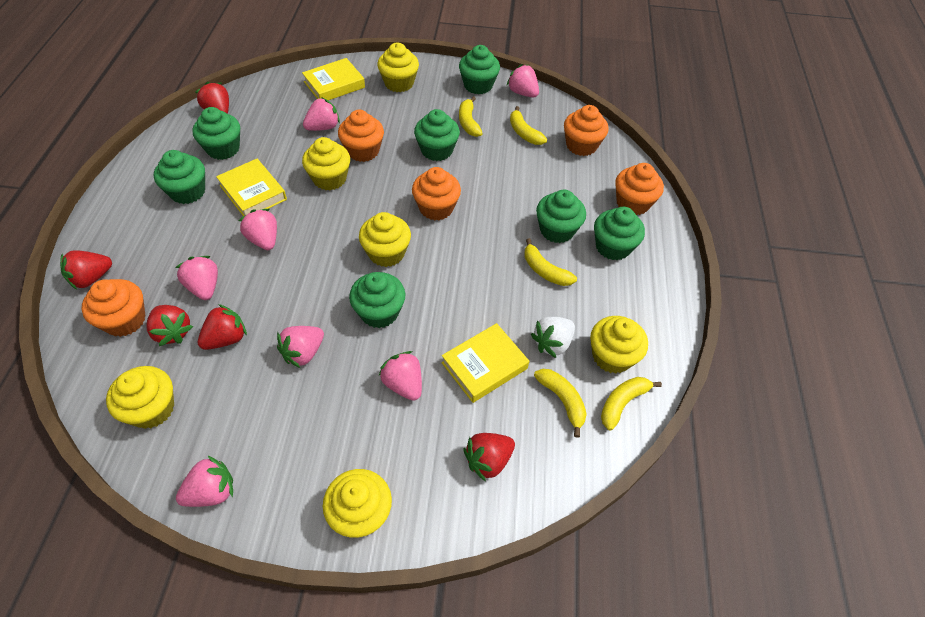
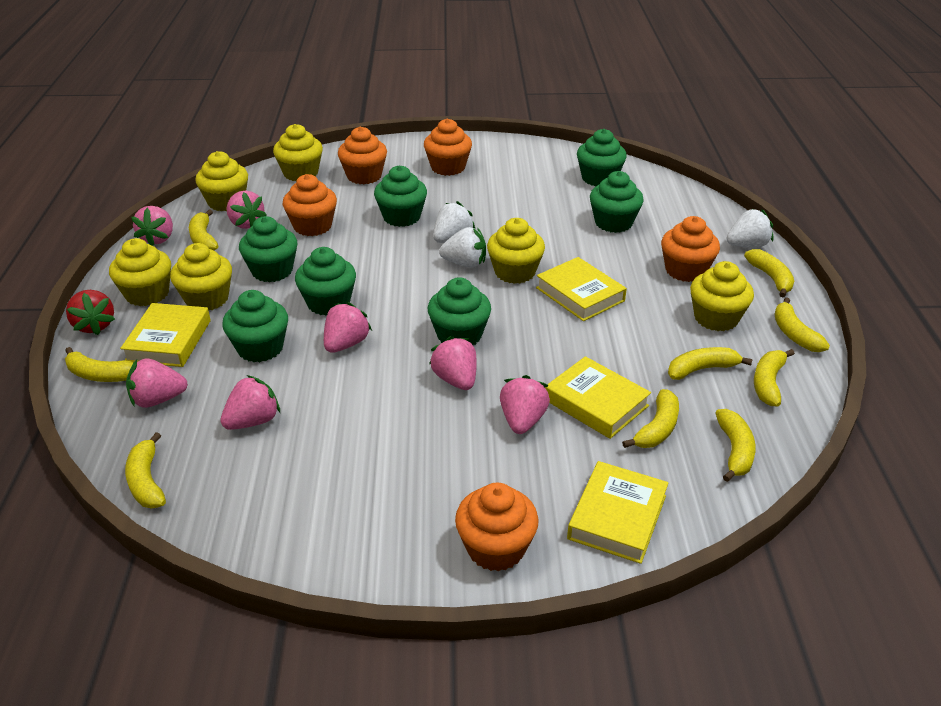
red strawberry: 5 -> 1
white strawberry: 1 -> 3
yellow banana: 5 -> 9
yellow book: 3 -> 4

